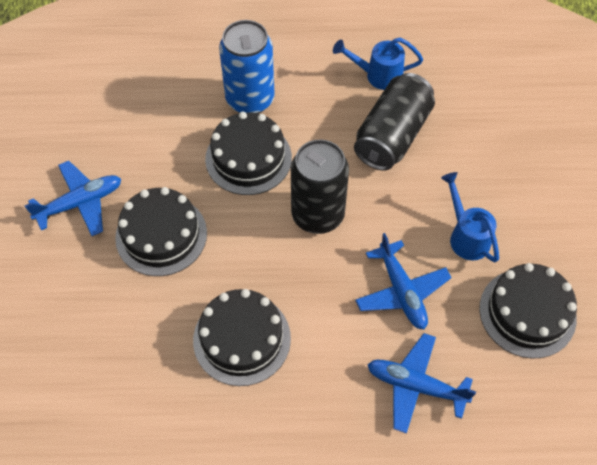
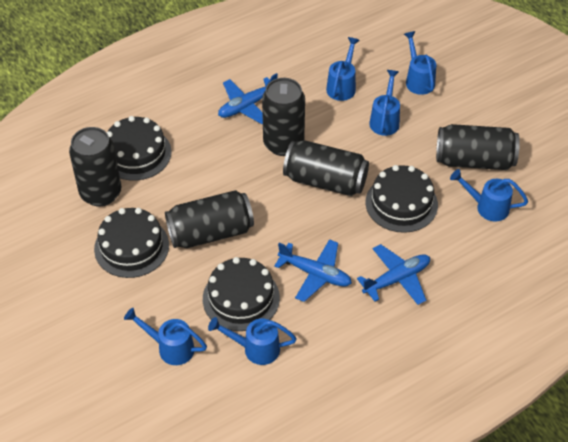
black can: 2 -> 5
blue can: 1 -> 0
blue watering can: 2 -> 6

